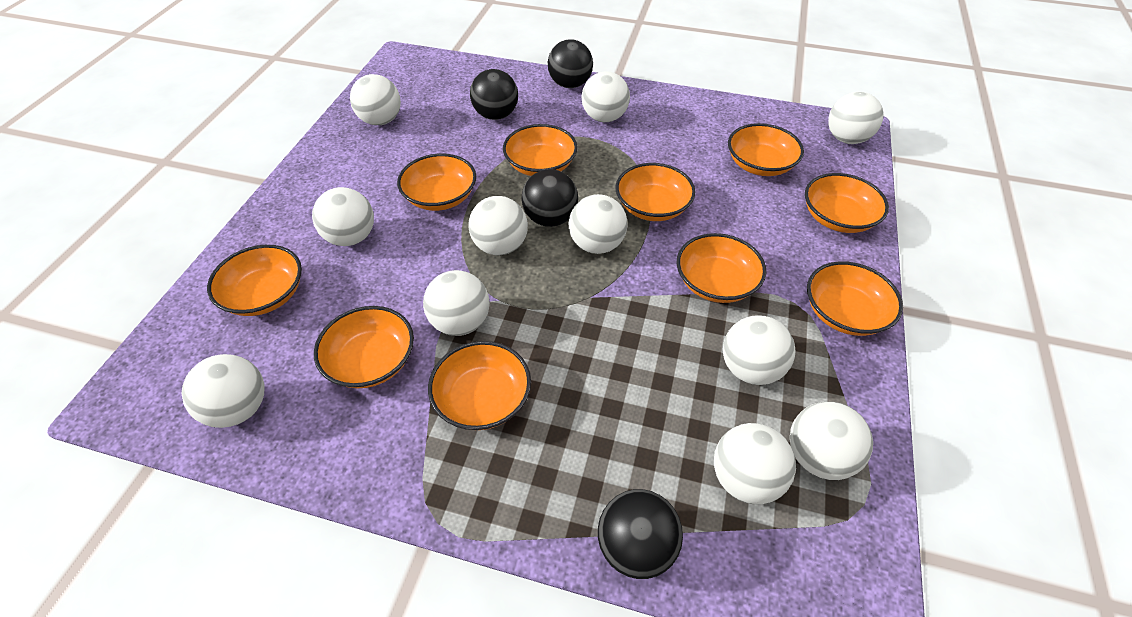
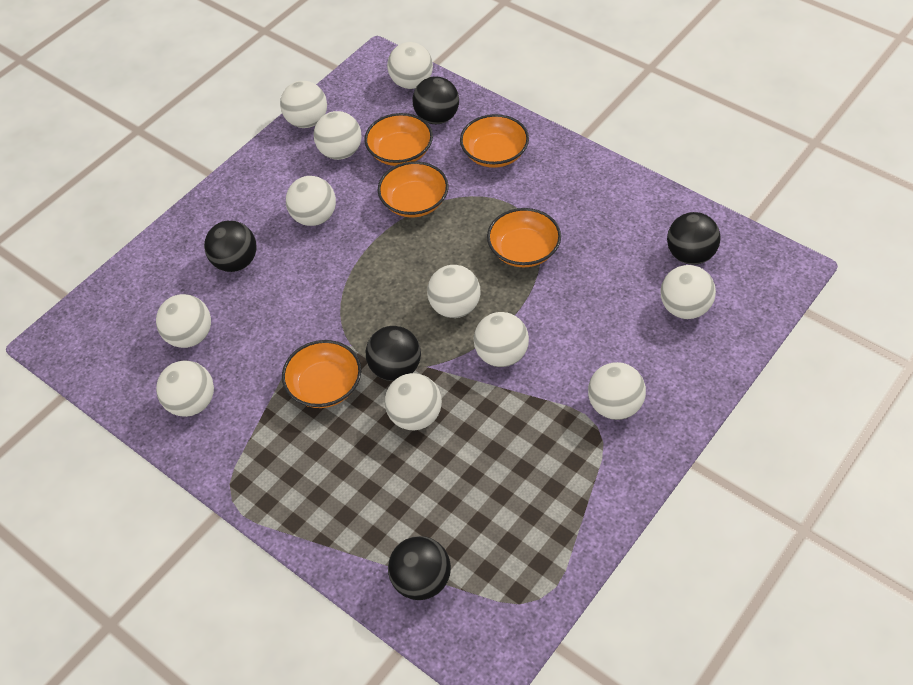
black ball: 4 -> 5
orange bowl: 10 -> 5

